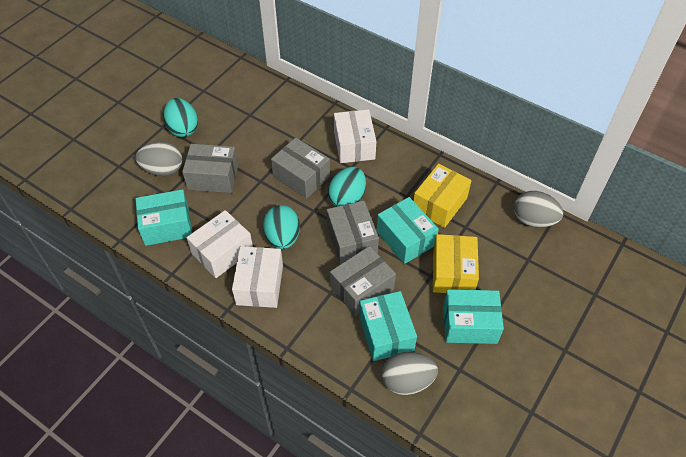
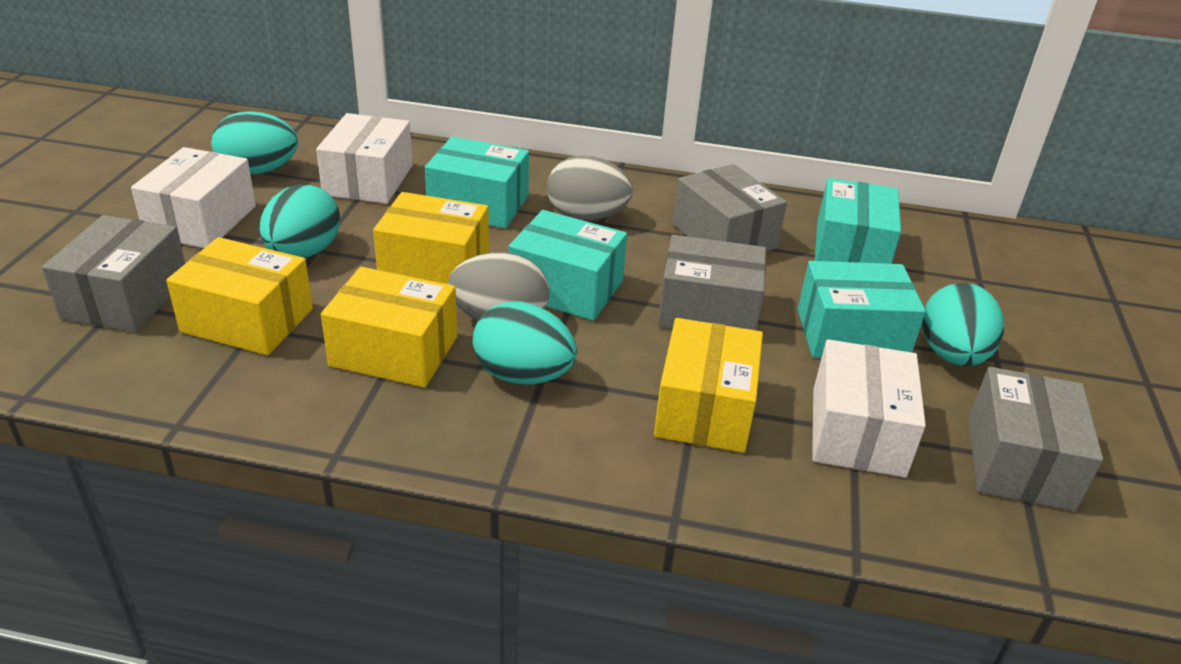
grey egg: 3 -> 2
turquoise egg: 3 -> 4
yellow box: 2 -> 4

